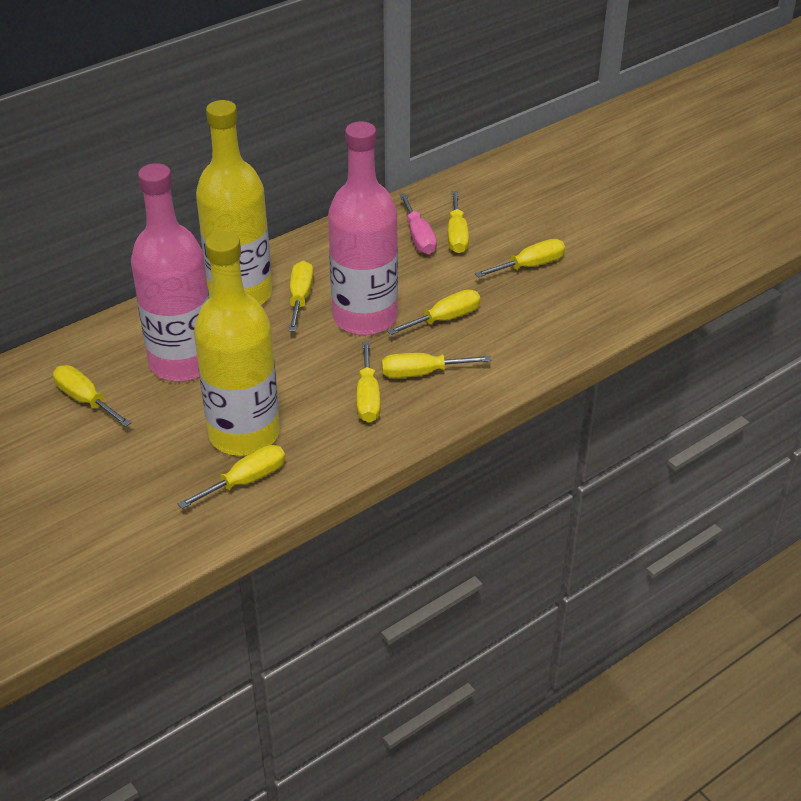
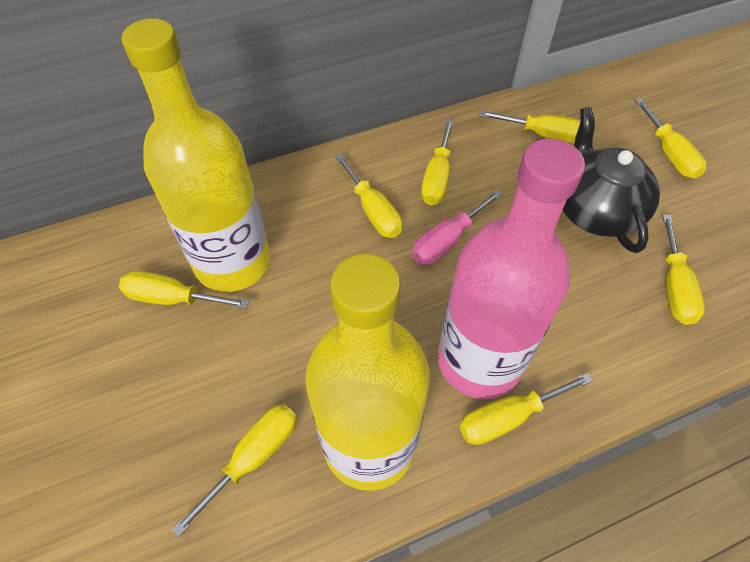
black teapot: 0 -> 1
pink bottle: 2 -> 1

